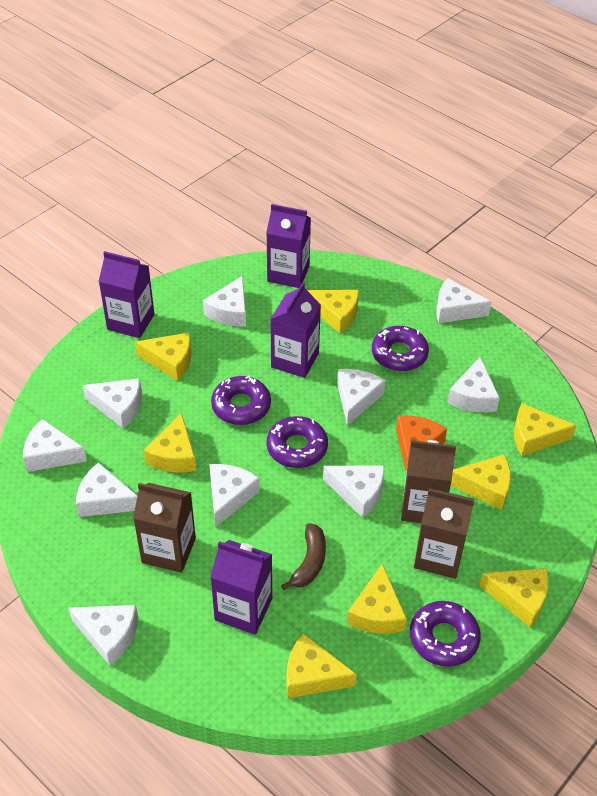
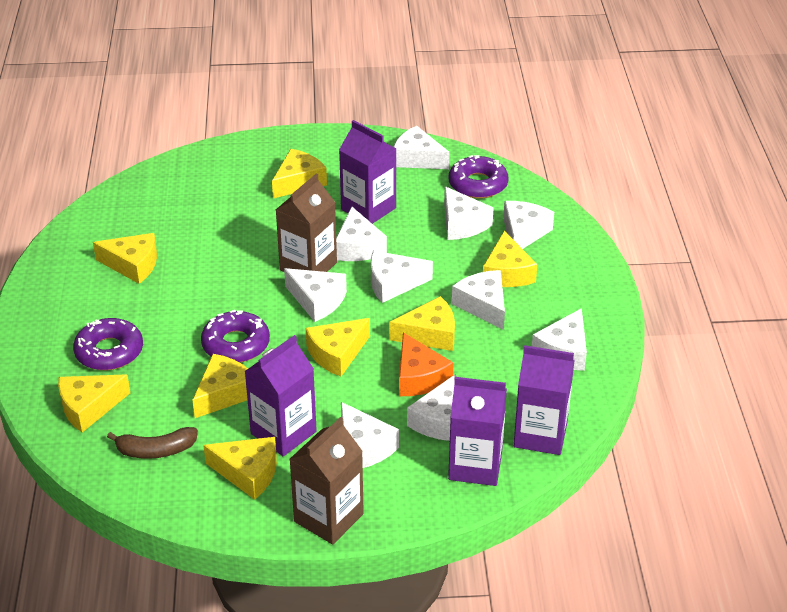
brown carton: 3 -> 2
purple donut: 4 -> 3

